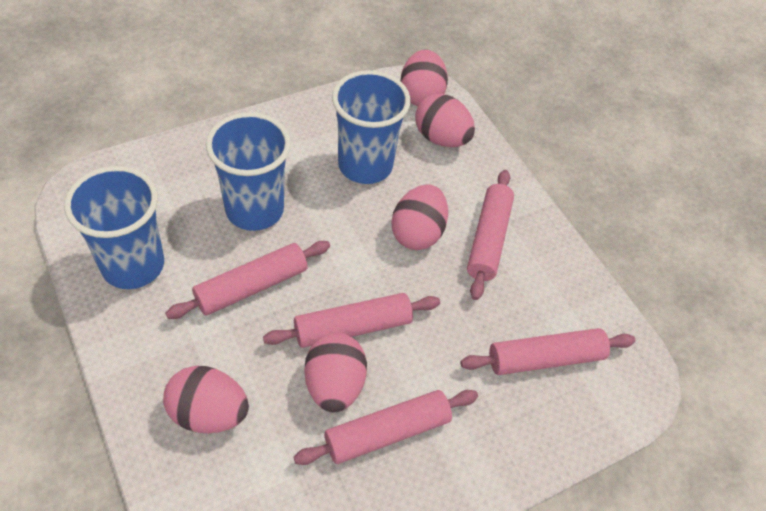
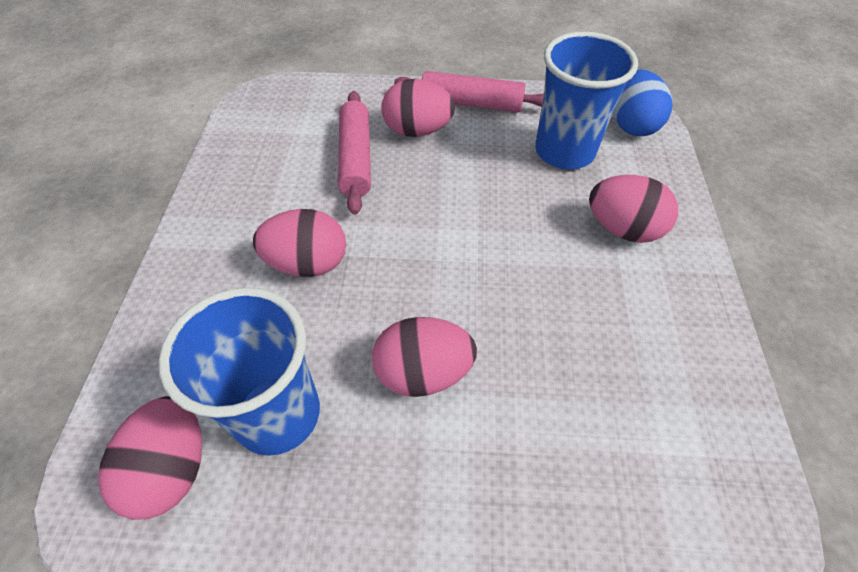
blue cup: 3 -> 2
blue egg: 0 -> 1
pink rolling pin: 5 -> 2

